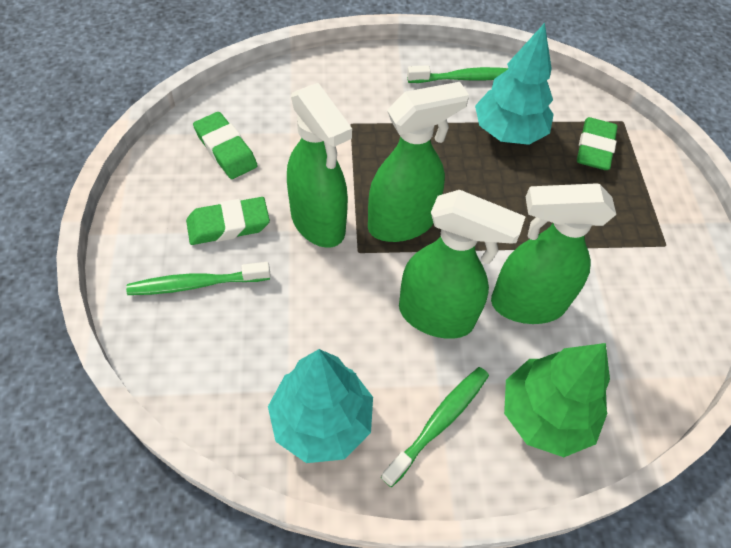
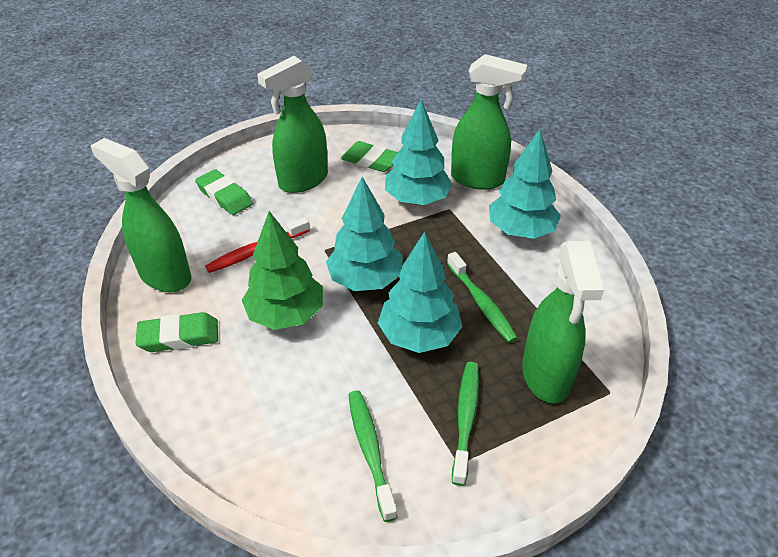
red toothbrush: 0 -> 1
turquoise tree: 2 -> 4

